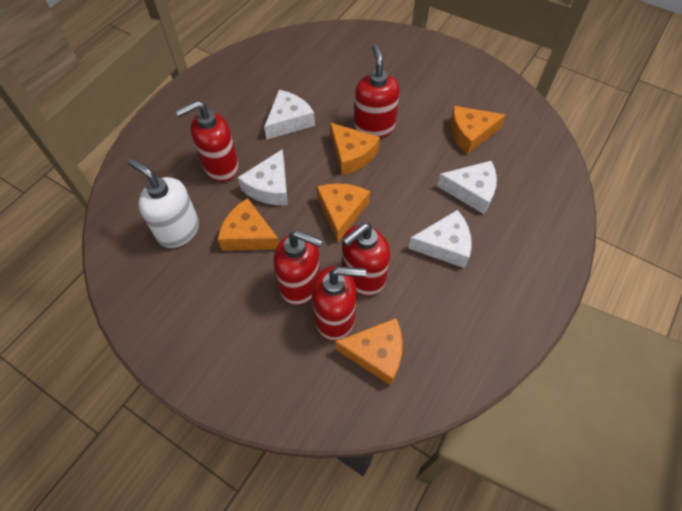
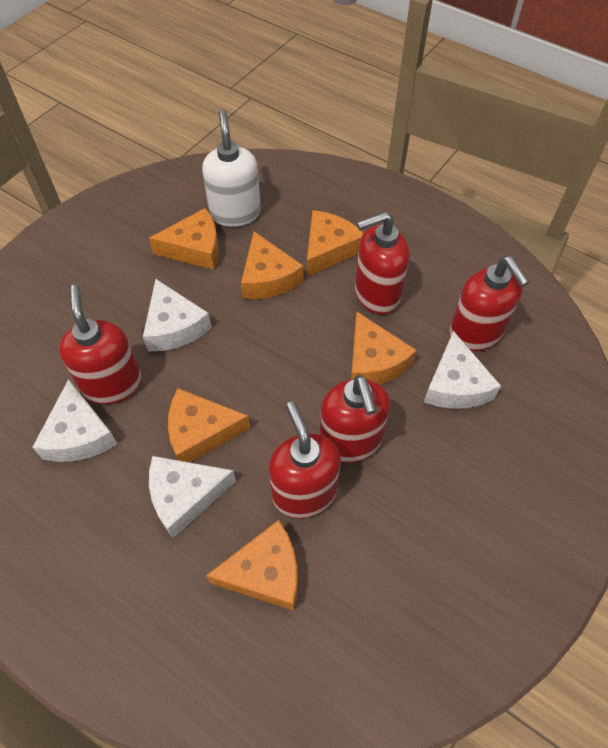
orange cheese: 5 -> 6

